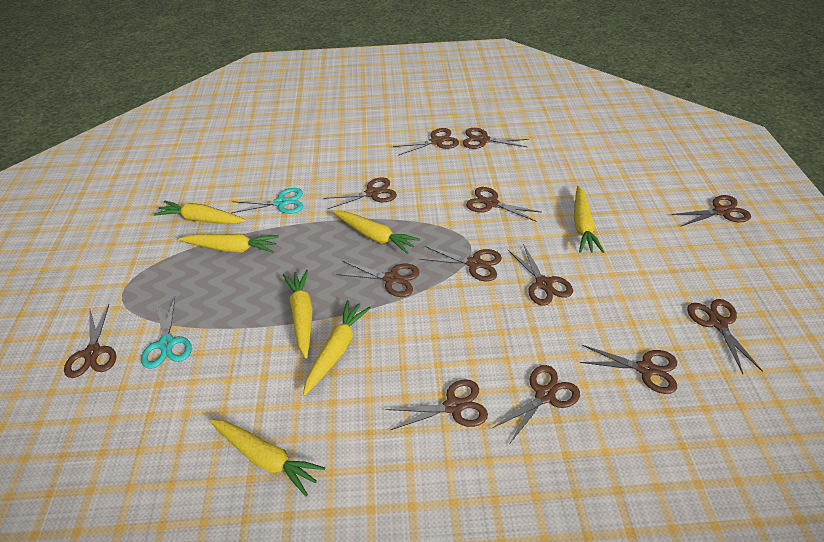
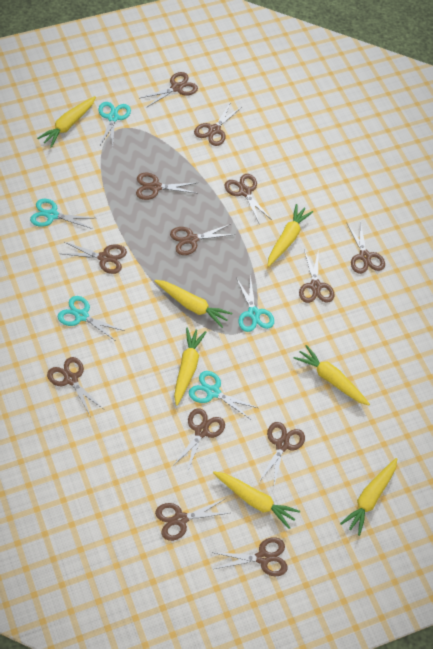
turquoise scissors: 2 -> 5

